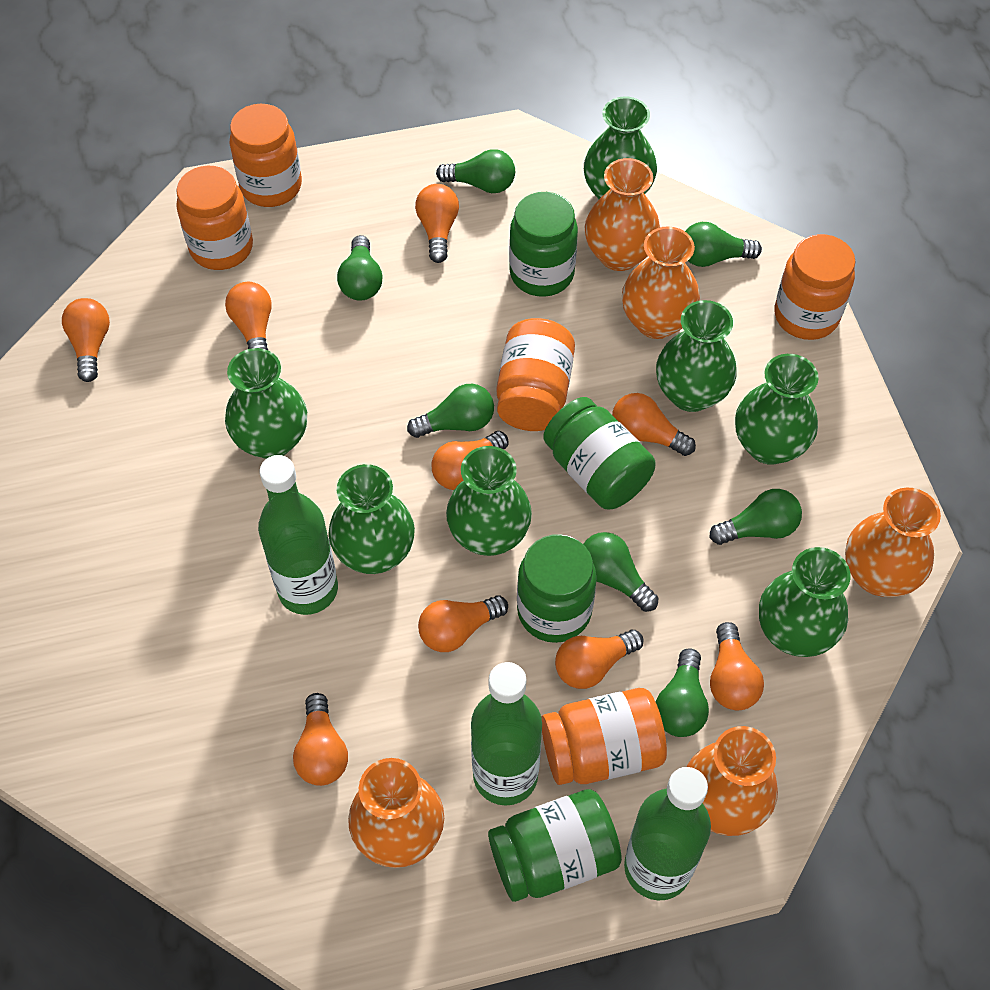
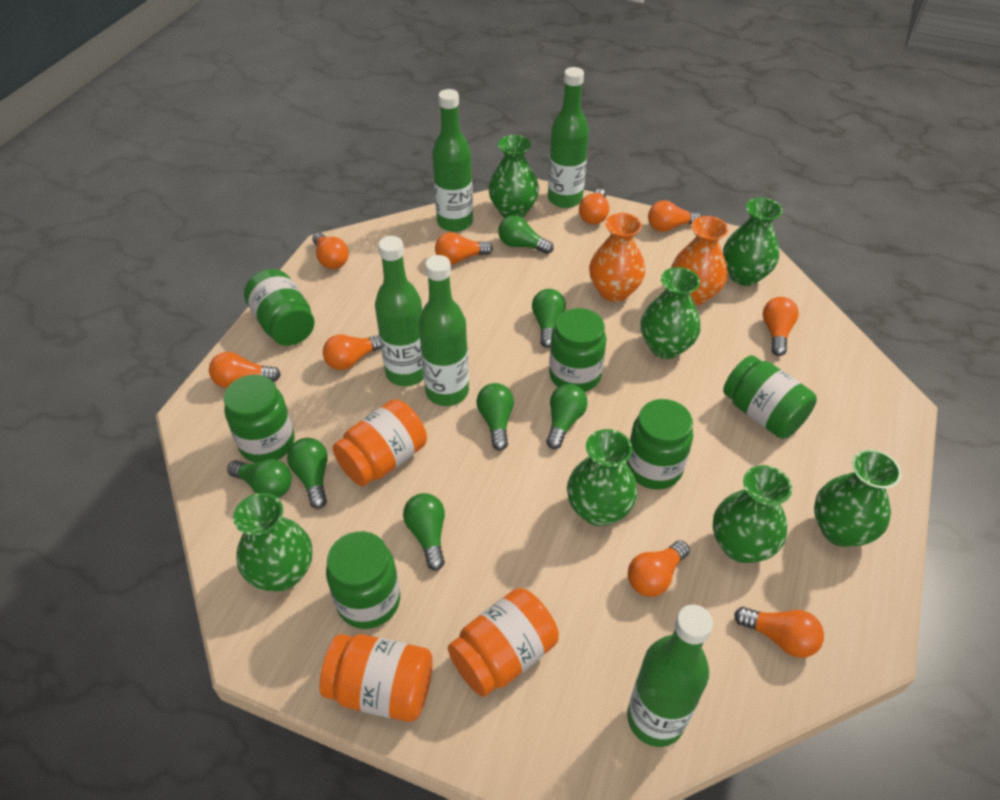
green bottle: 3 -> 5
green jar: 4 -> 6
orange jar: 5 -> 3
orange vase: 5 -> 2

